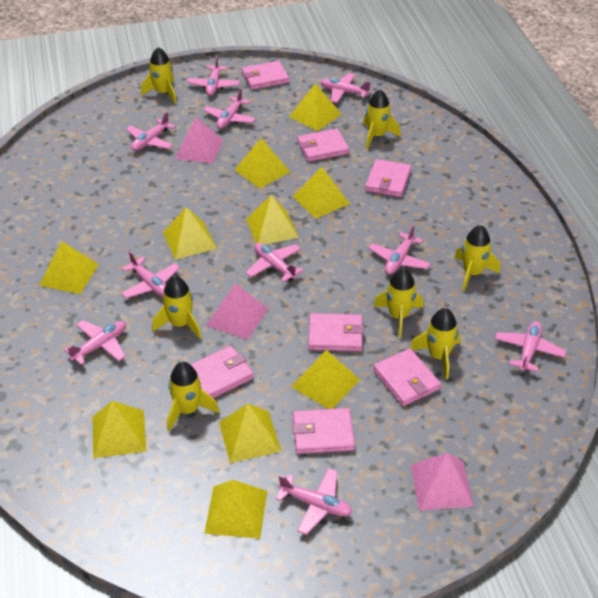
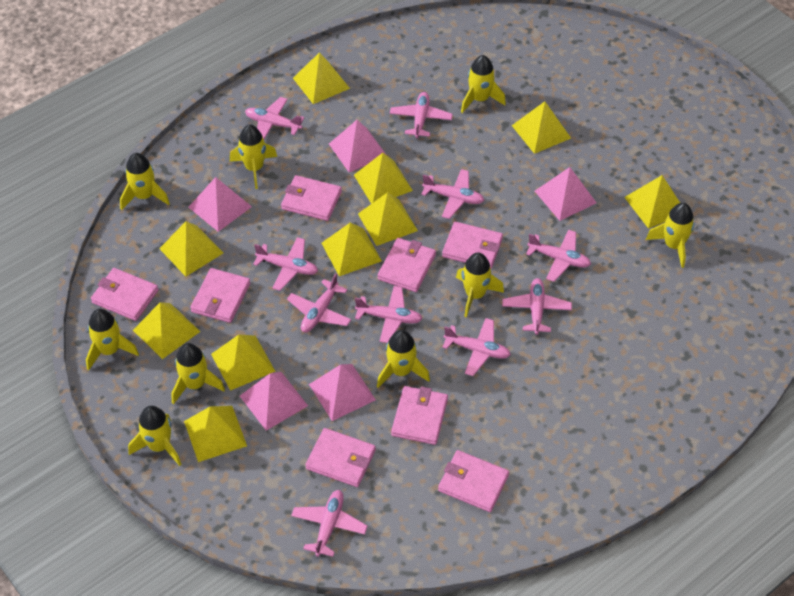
pink pyramid: 3 -> 5
pink wallet: 7 -> 8
yellow rocket: 7 -> 9

